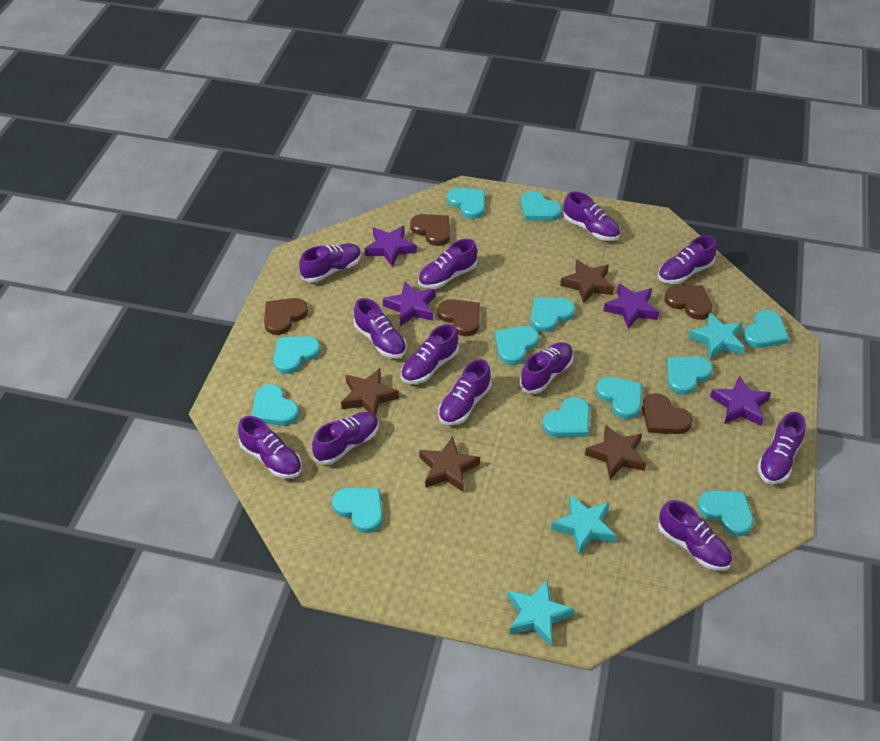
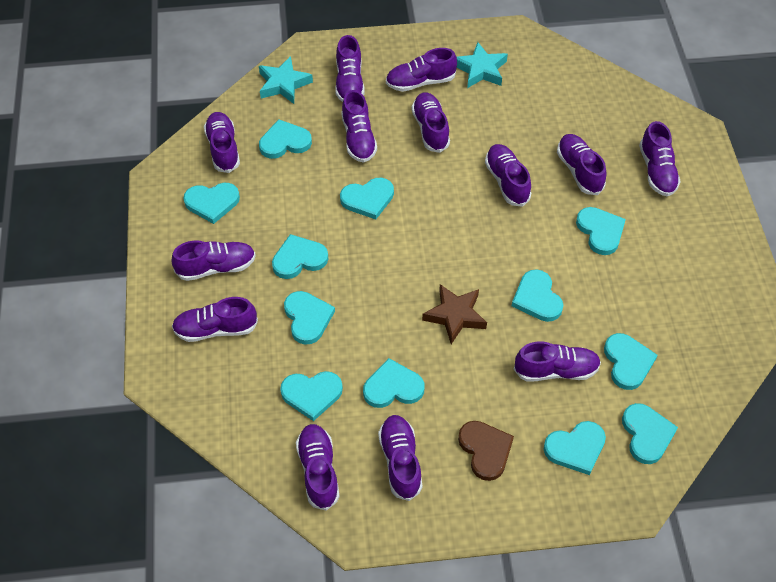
brown heart: 5 -> 1
brown star: 4 -> 1
purple shoe: 12 -> 13
purple star: 4 -> 0
turquoise star: 3 -> 2

